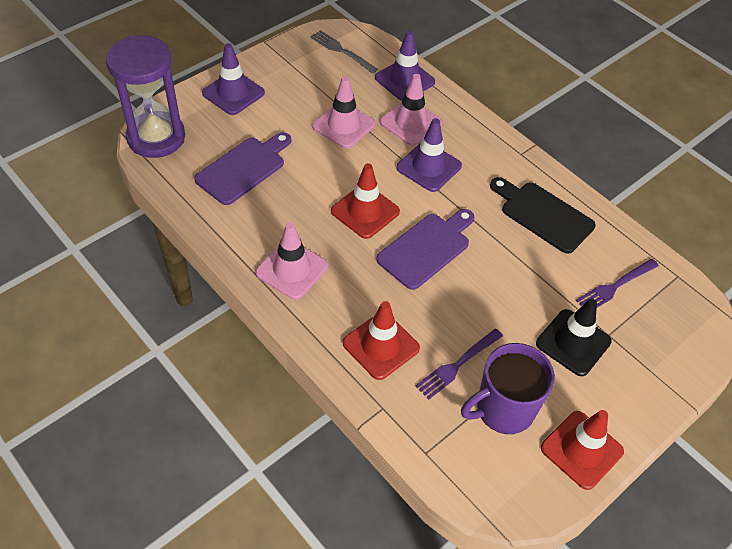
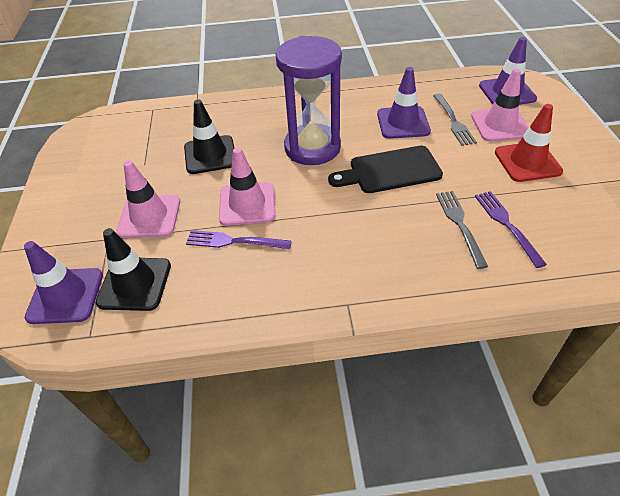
black traffic cone: 1 -> 2
grey fork: 1 -> 2
purple cutting board: 2 -> 0
purple mug: 1 -> 0
red traffic cone: 3 -> 1

